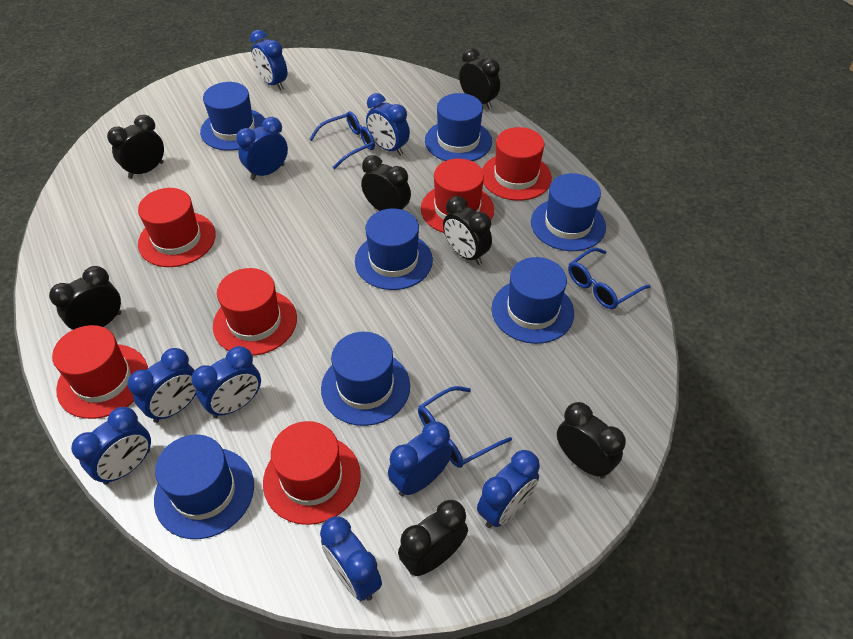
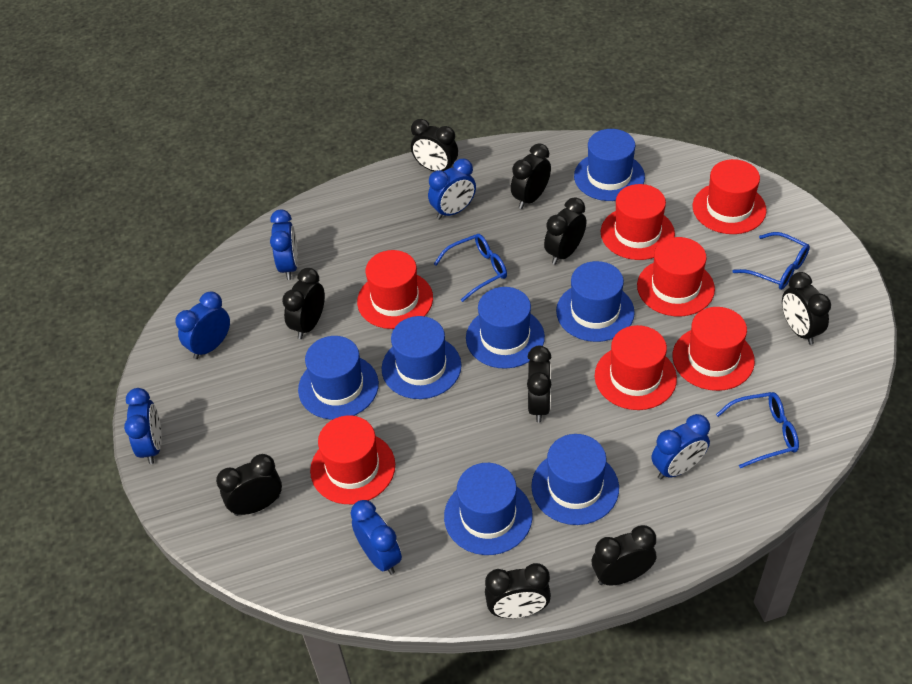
black clock: 7 -> 9
blue clock: 9 -> 6
red hat: 6 -> 7

